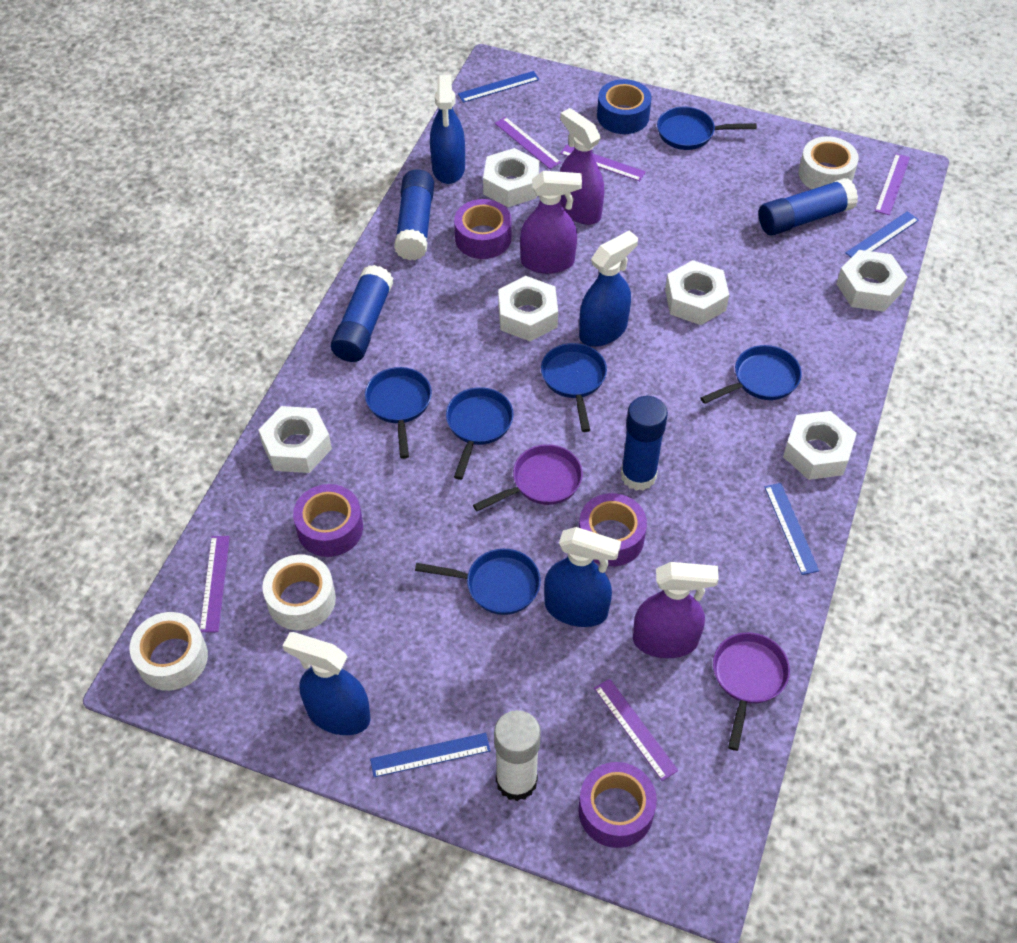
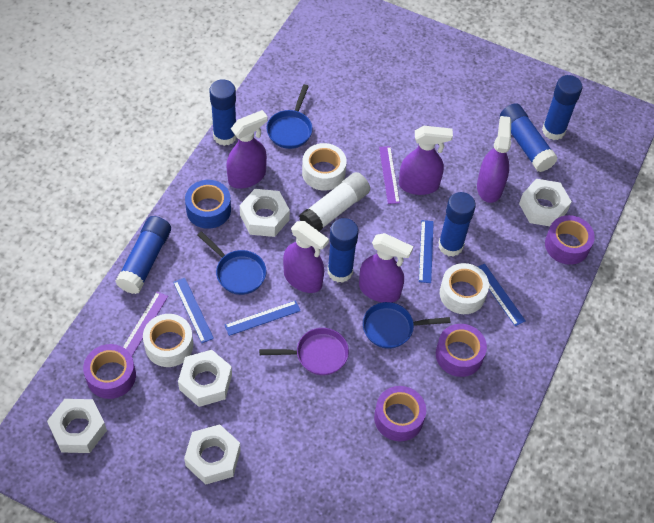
blue glue stick: 4 -> 6
blue pan: 6 -> 3
blue spray bottle: 4 -> 0
purple pan: 2 -> 1
purple ruler: 5 -> 2
purple spray bottle: 3 -> 5
white nut: 6 -> 5

